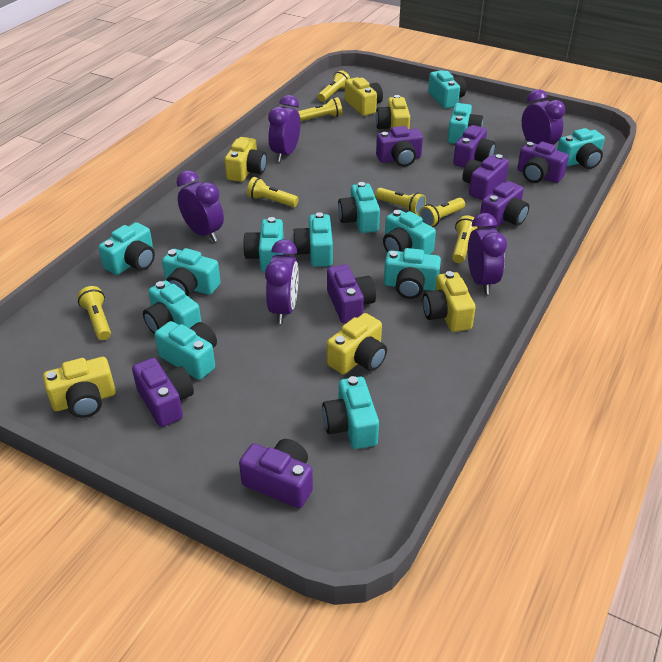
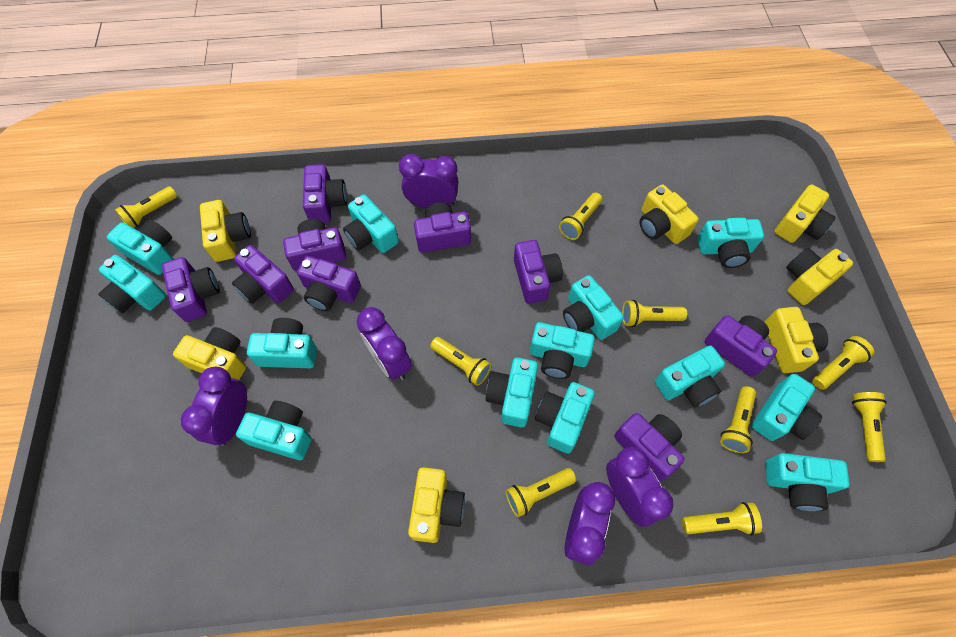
purple camera: 8 -> 9
yellow camera: 6 -> 7
yellow flashlight: 7 -> 9

